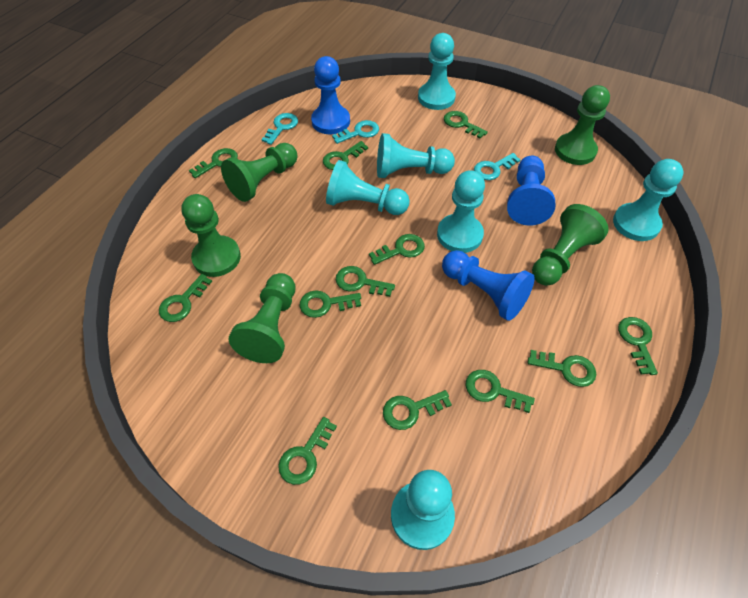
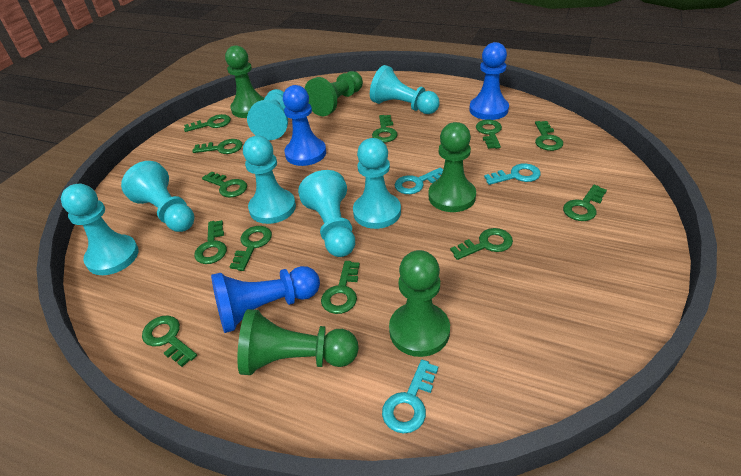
turquoise pawn: 6 -> 7

